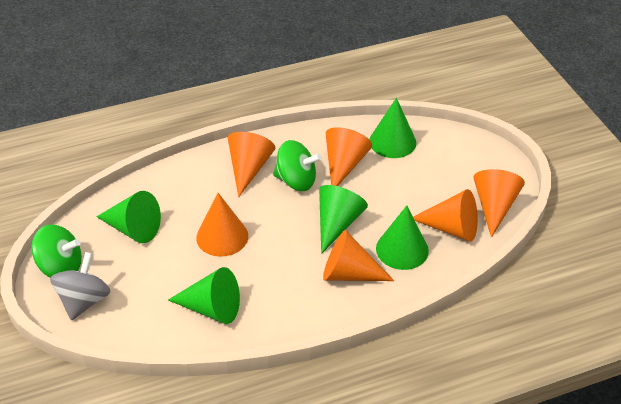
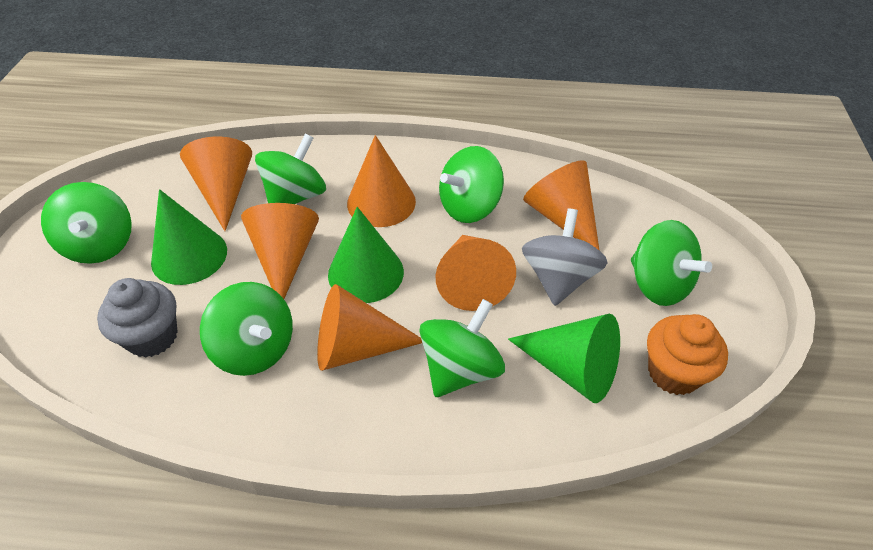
green cone: 5 -> 3
green spinning top: 2 -> 6
grey cupcake: 0 -> 1
orange cupcake: 0 -> 1

